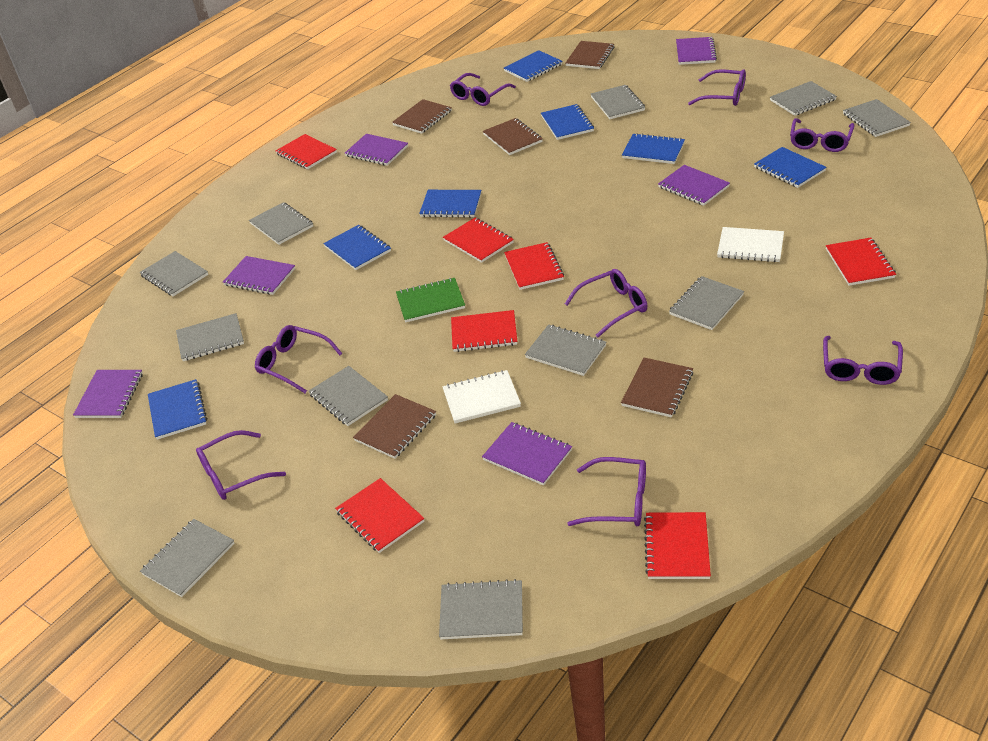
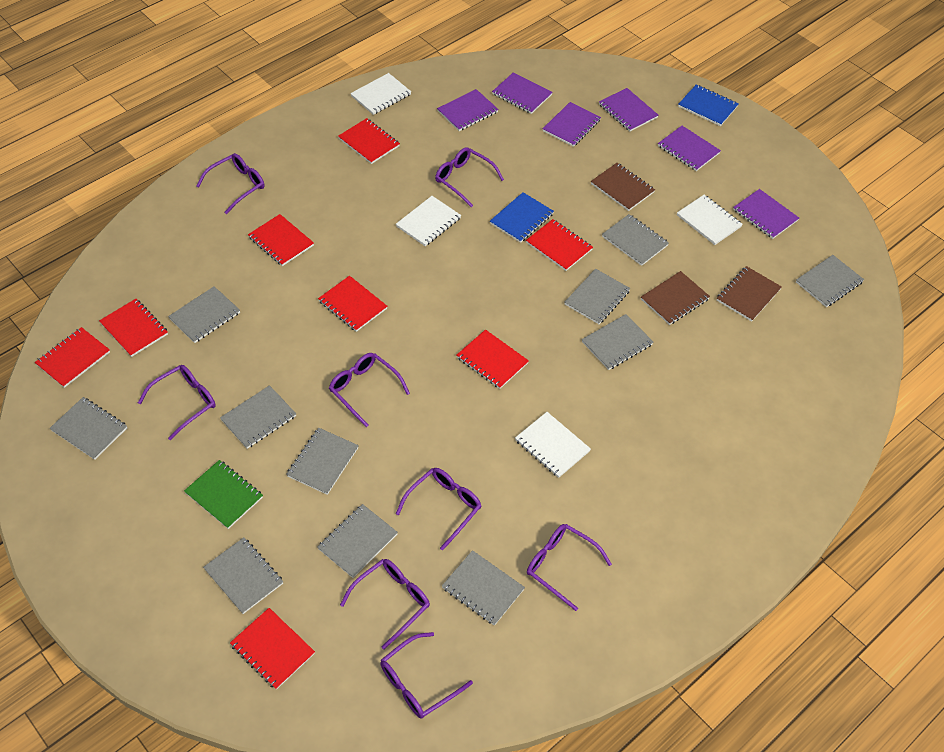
blue notebook: 7 -> 2
brown notebook: 5 -> 3
red notebook: 7 -> 8
white notebook: 2 -> 4

